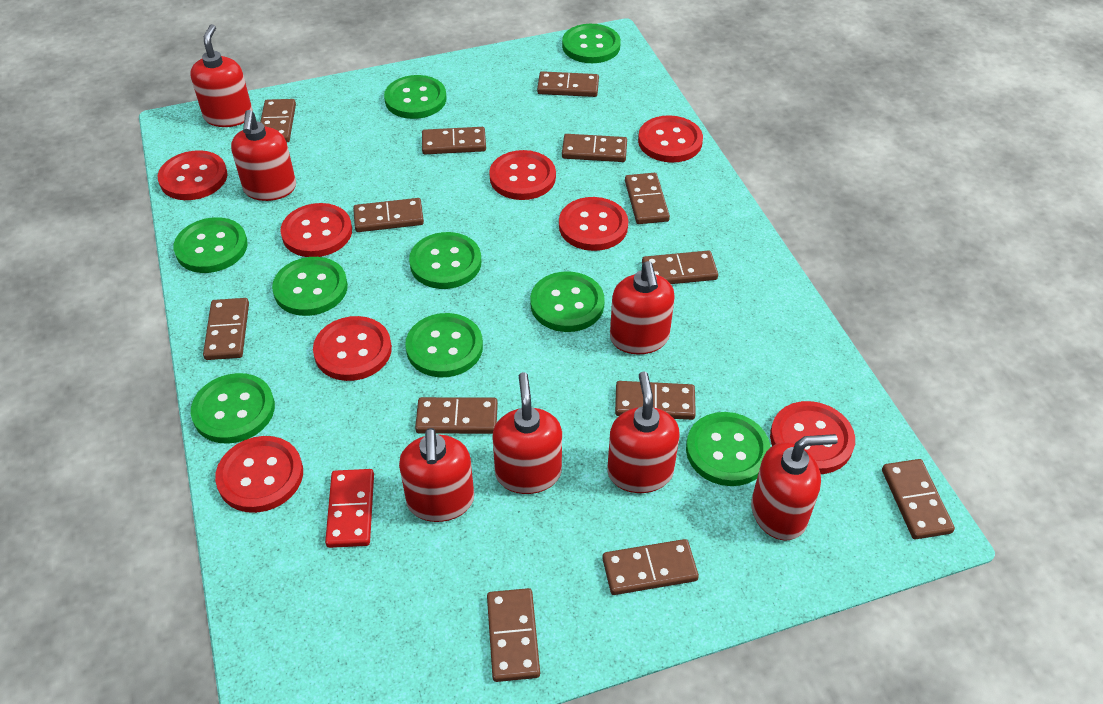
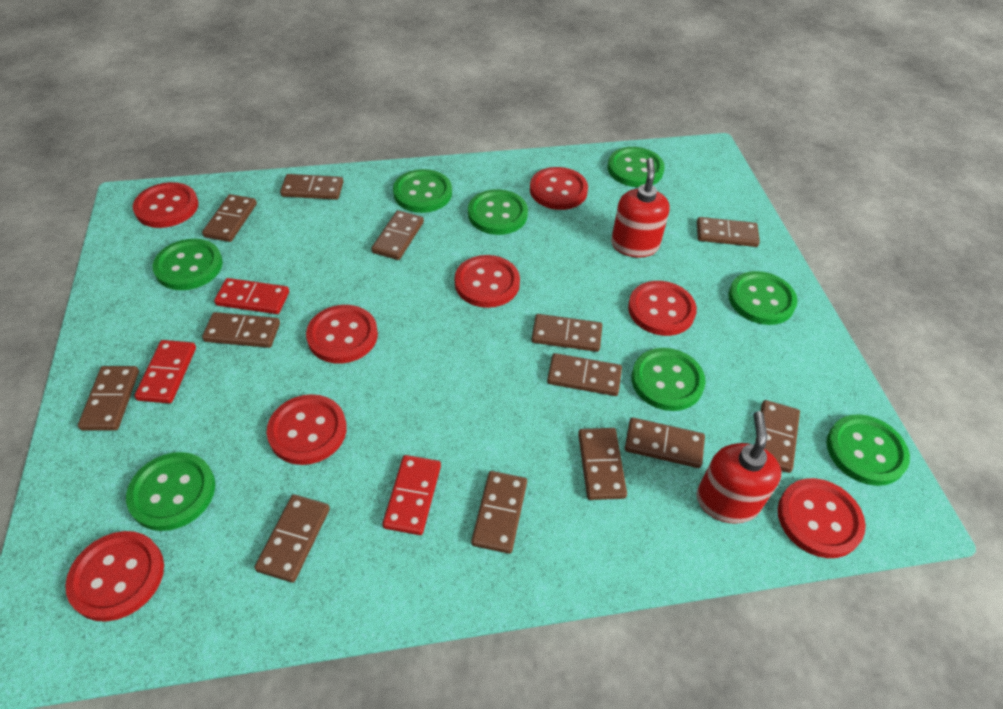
green button: 9 -> 8
red domino: 1 -> 3
red soap dispenser: 7 -> 2

